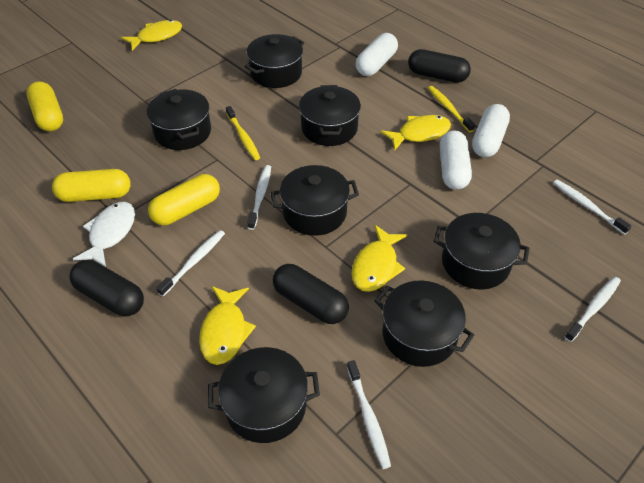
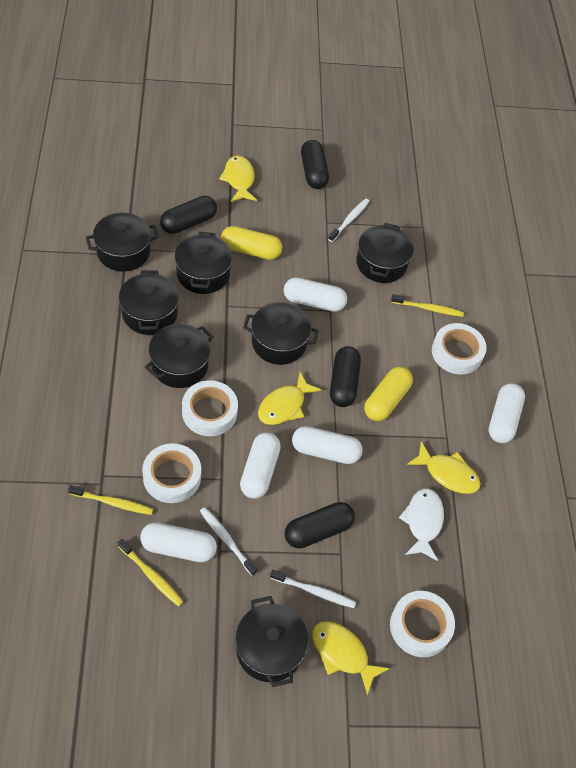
black capsule: 3 -> 4
white capsule: 3 -> 5
white tape: 0 -> 4
white toothbrush: 5 -> 3
yellow capsule: 3 -> 2
yellow toothbrush: 2 -> 3

